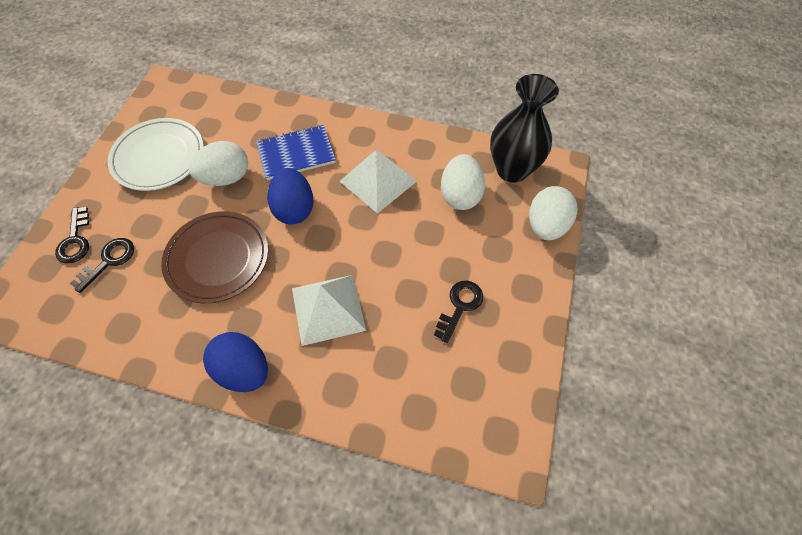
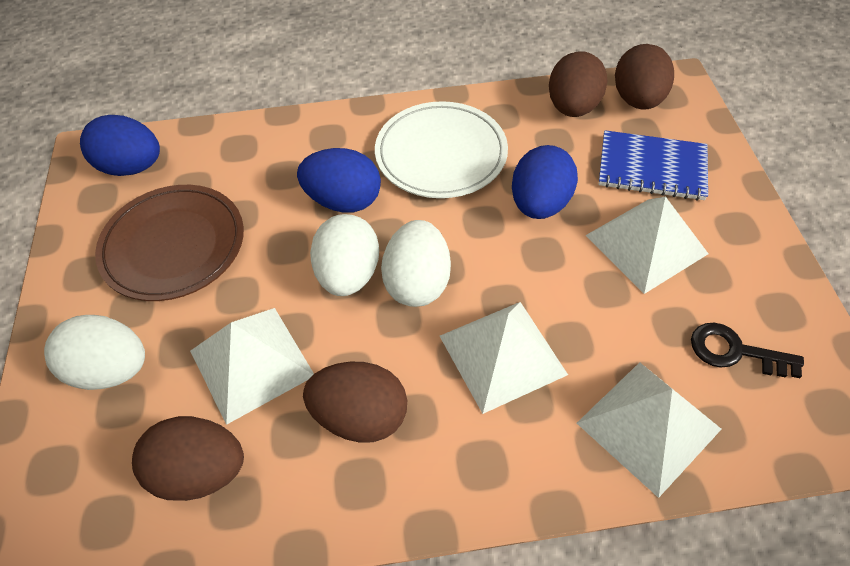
black key: 3 -> 1
black vase: 1 -> 0
blue egg: 2 -> 3
brown egg: 0 -> 4
white pyramid: 2 -> 4

